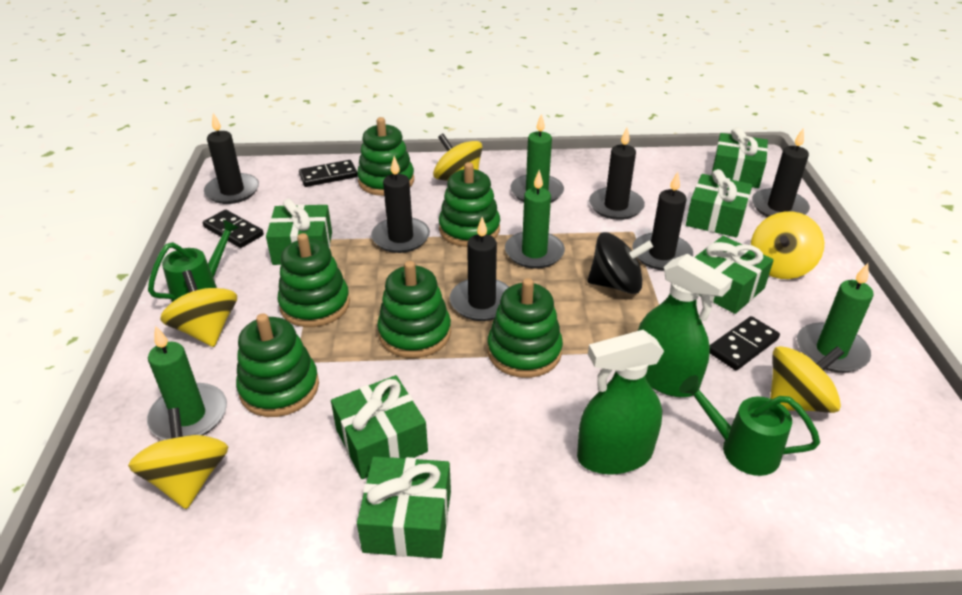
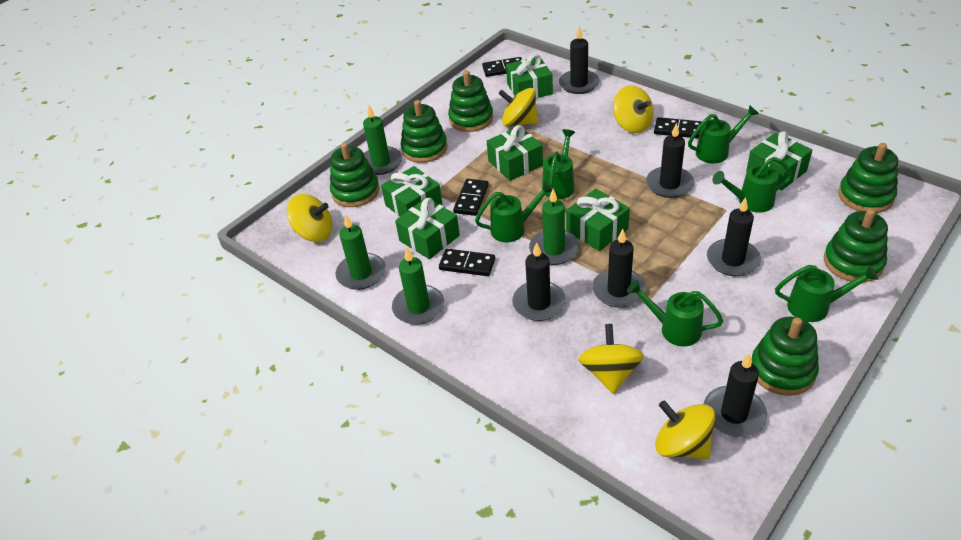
black domino: 3 -> 4
black spinning top: 1 -> 0
green spray bottle: 2 -> 0
green watering can: 2 -> 6

